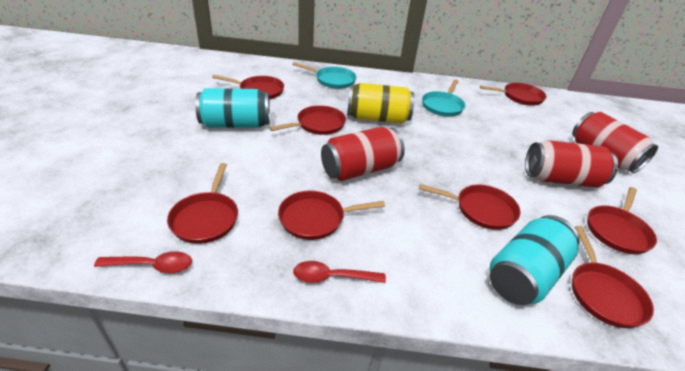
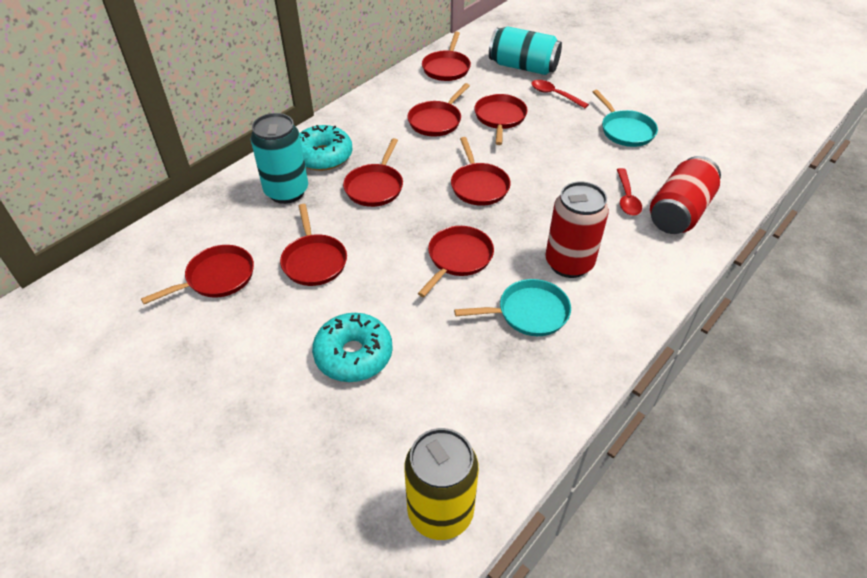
red can: 3 -> 2
turquoise donut: 0 -> 2

